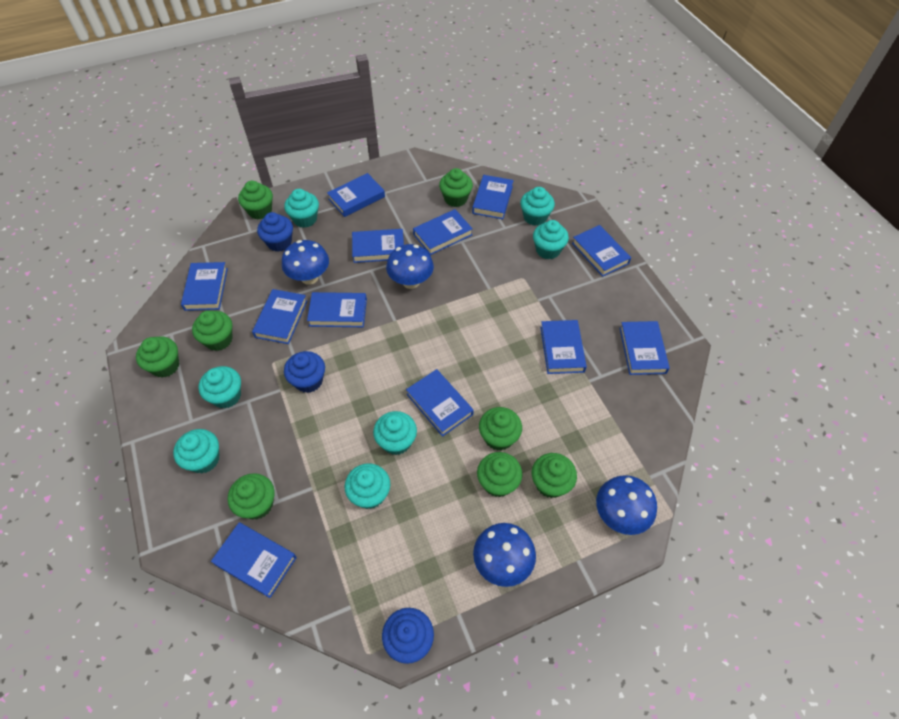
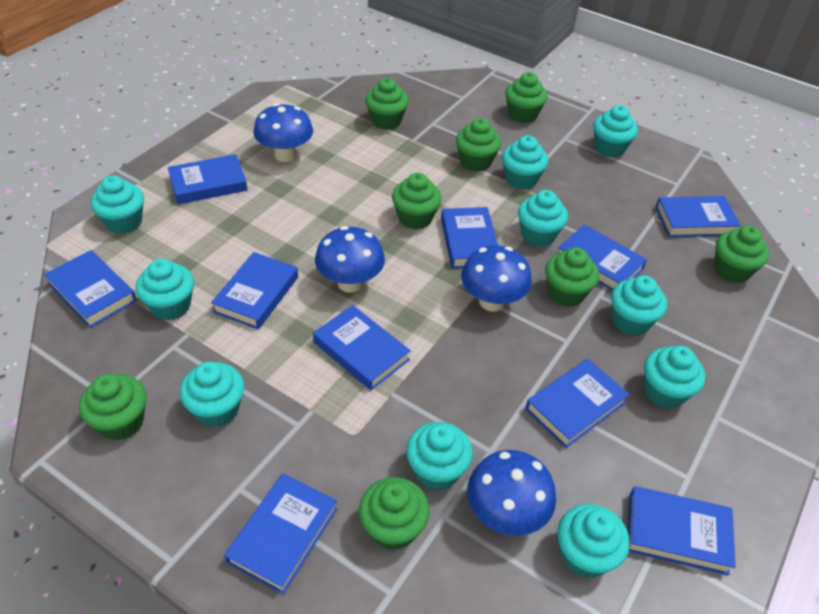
blue book: 12 -> 10
blue cupcake: 3 -> 0
turquoise cupcake: 7 -> 10

